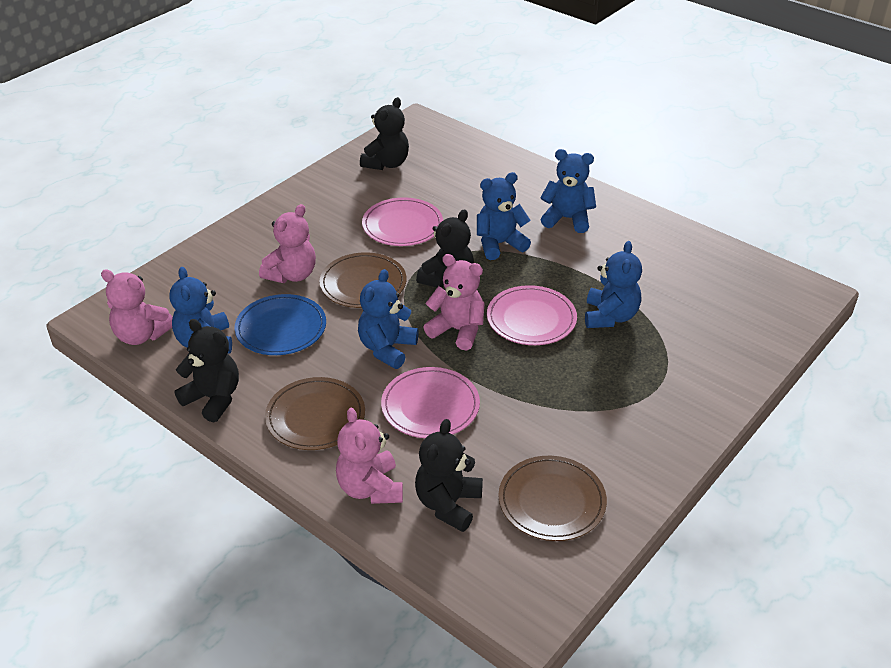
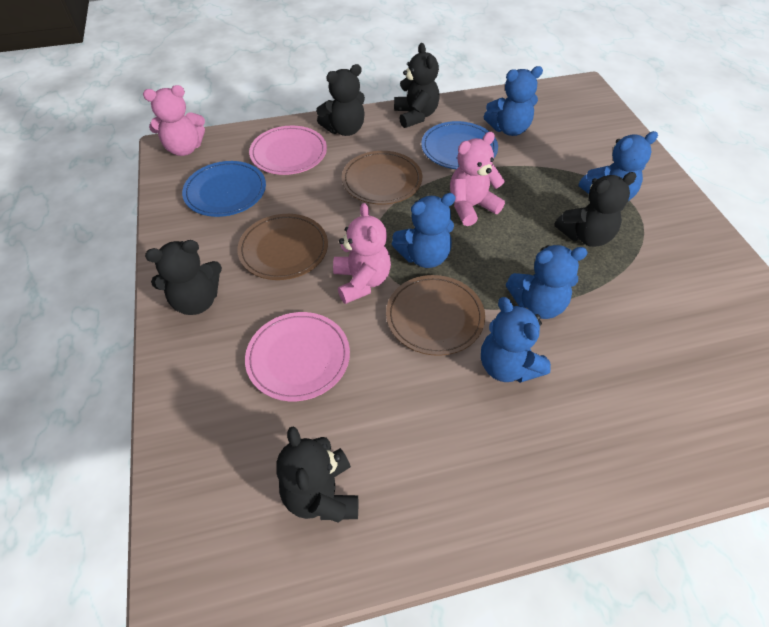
black teddy bear: 4 -> 5
blue plate: 1 -> 2
pink plate: 3 -> 2
pink teddy bear: 4 -> 3

